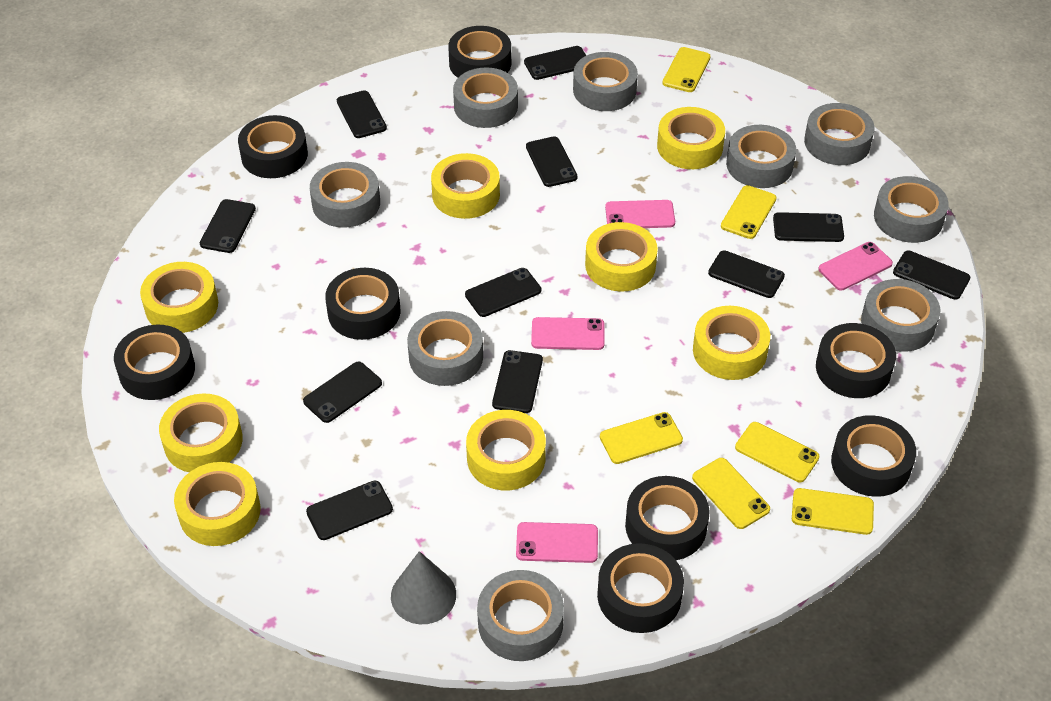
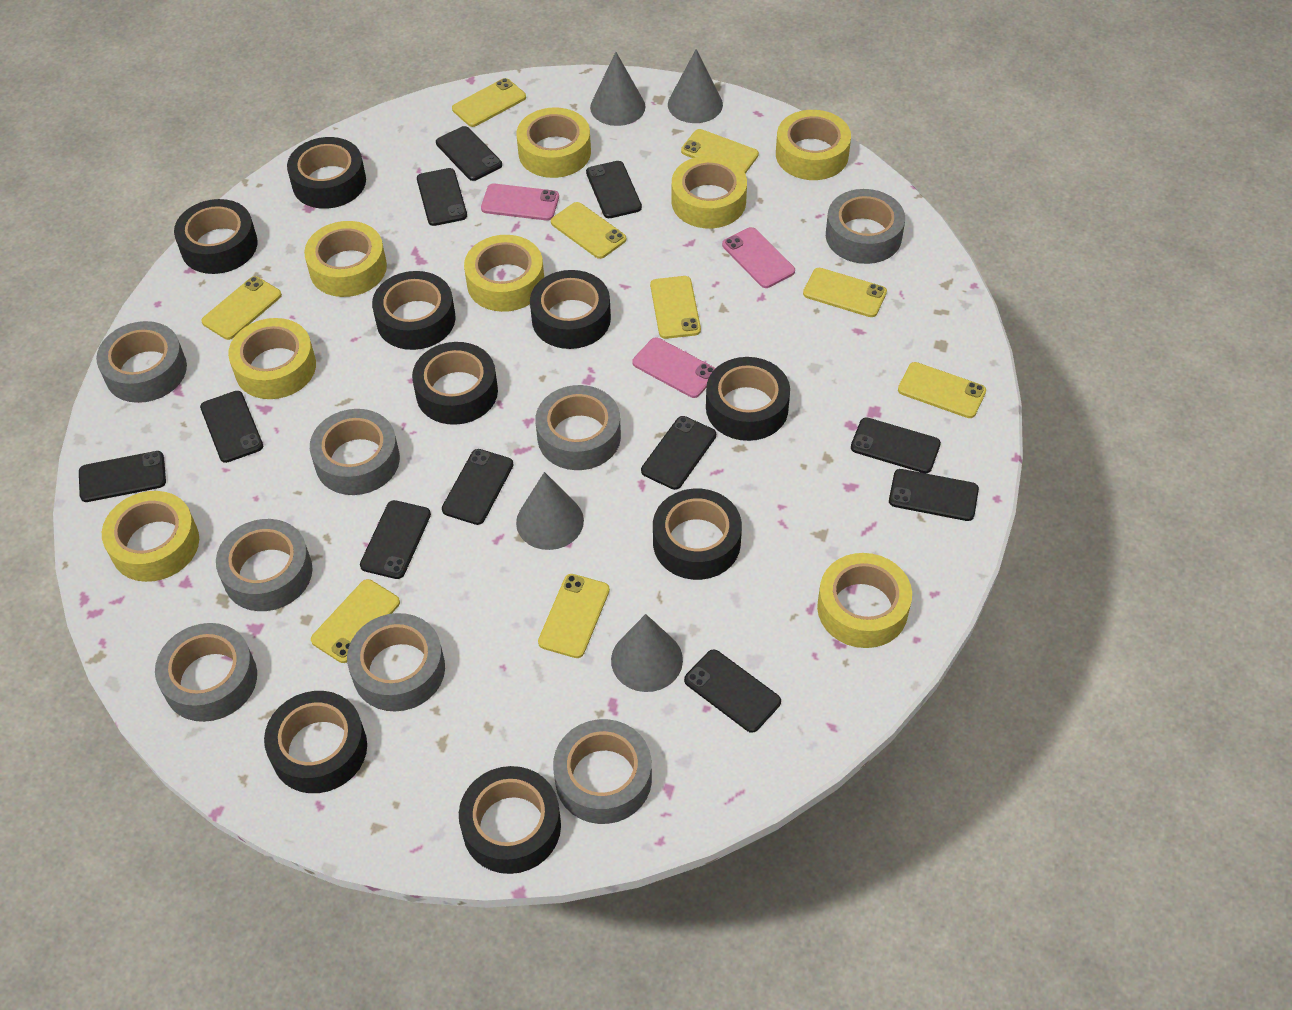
black tape: 8 -> 9
grey cone: 1 -> 4
grey tape: 9 -> 8
pink phone: 4 -> 3
yellow phone: 6 -> 9

